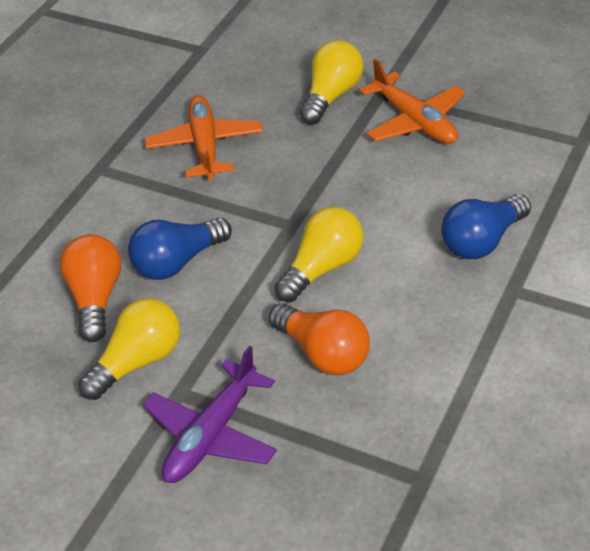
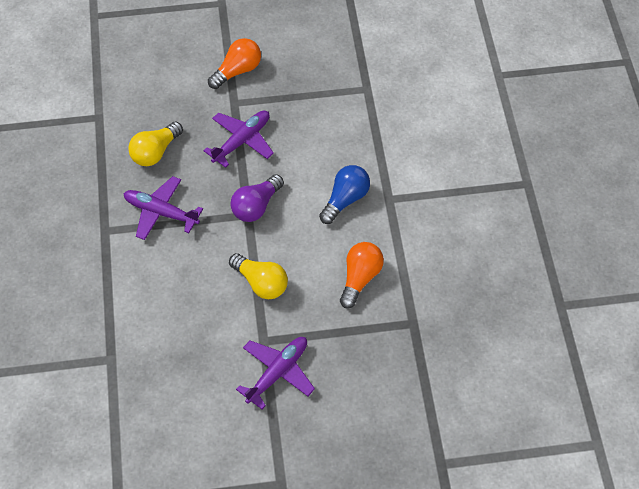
blue light bulb: 2 -> 1
orange plane: 2 -> 0
purple light bulb: 0 -> 1
purple plane: 1 -> 3
yellow light bulb: 3 -> 2

